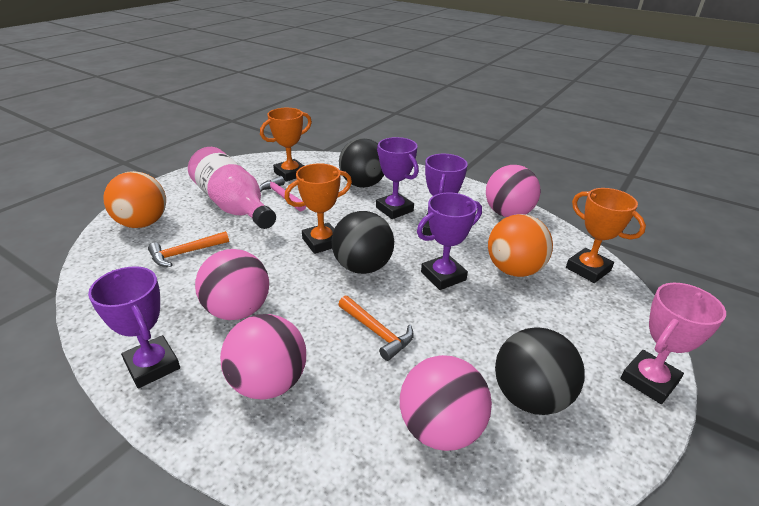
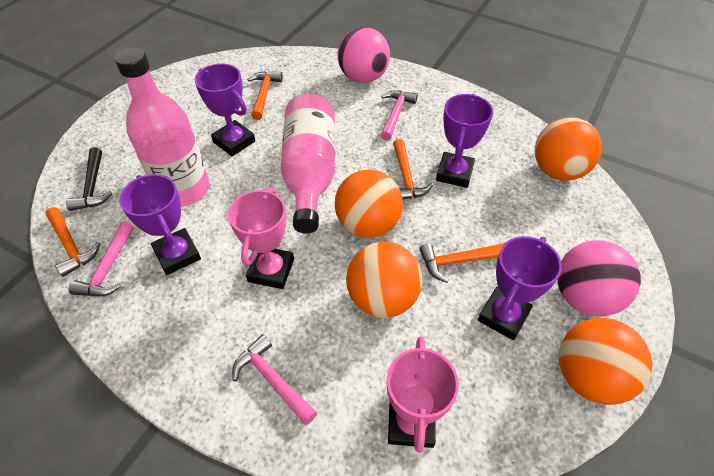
black ball: 3 -> 0
black hammer: 0 -> 1
orange ball: 2 -> 4
orange hammer: 2 -> 4
orange trophy: 3 -> 0
pink ball: 4 -> 2
pink bottle: 1 -> 2
pink hammer: 1 -> 3
pink trophy: 1 -> 2

